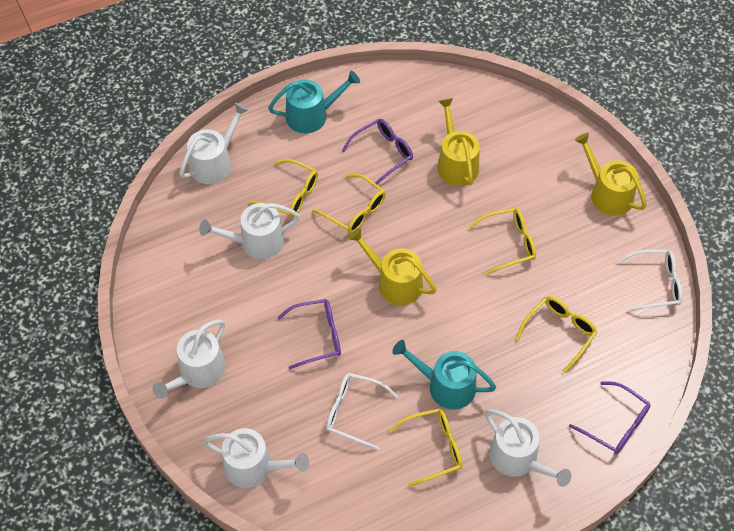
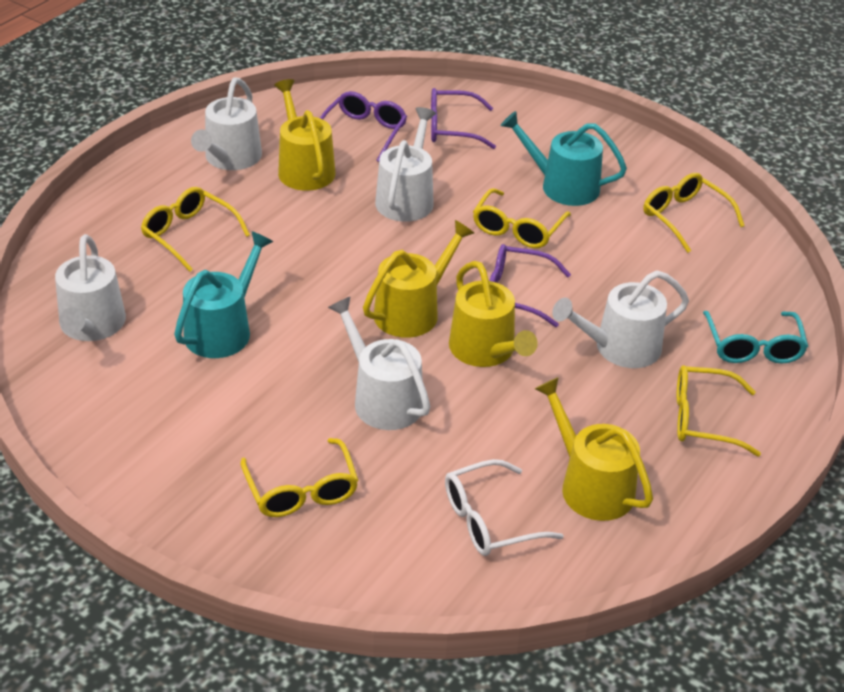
turquoise glasses: 0 -> 1
white glasses: 2 -> 1
yellow watering can: 3 -> 4

